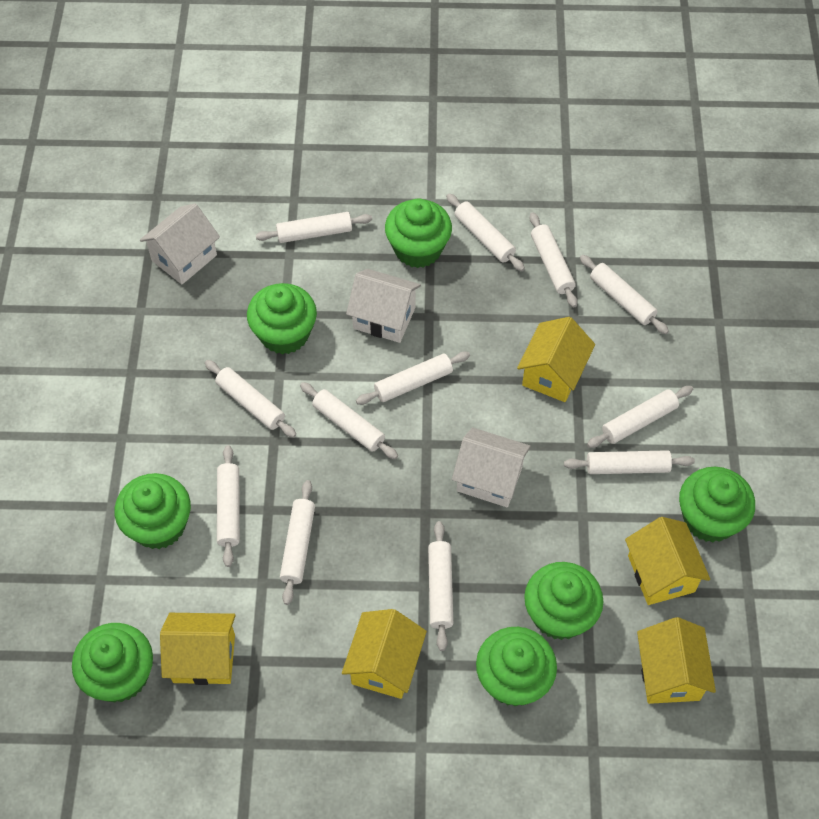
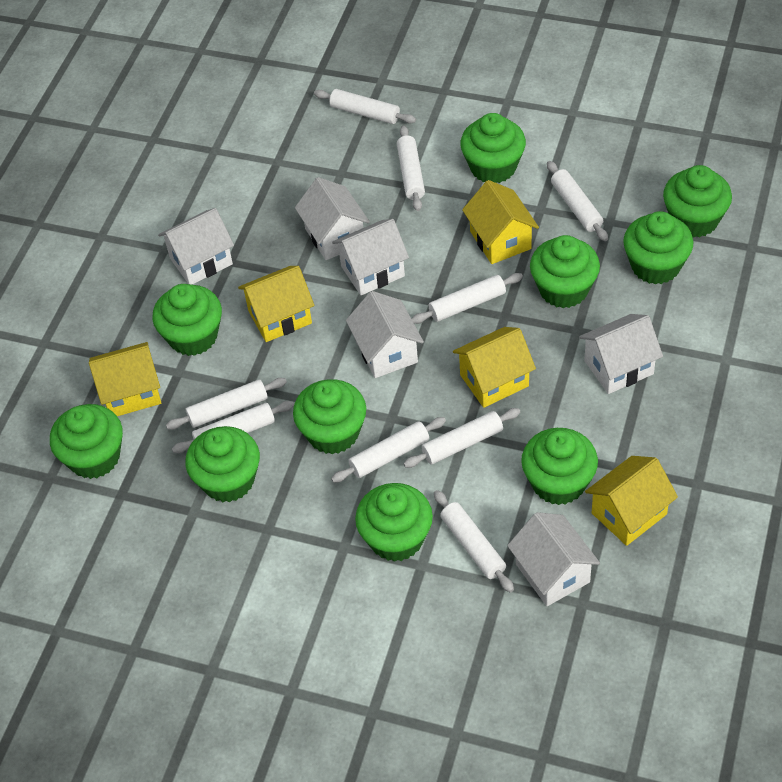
green cupcake: 7 -> 10
white house: 3 -> 6
white rolling pin: 12 -> 9

